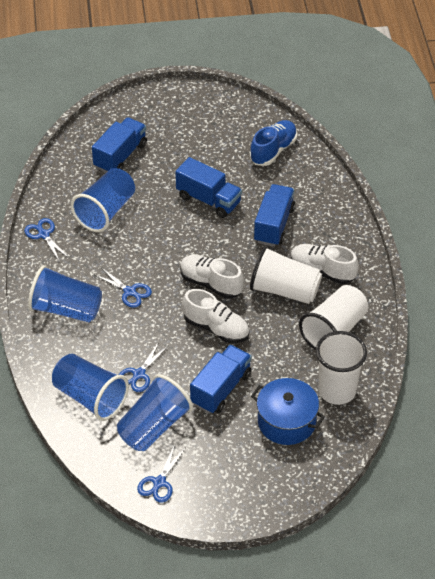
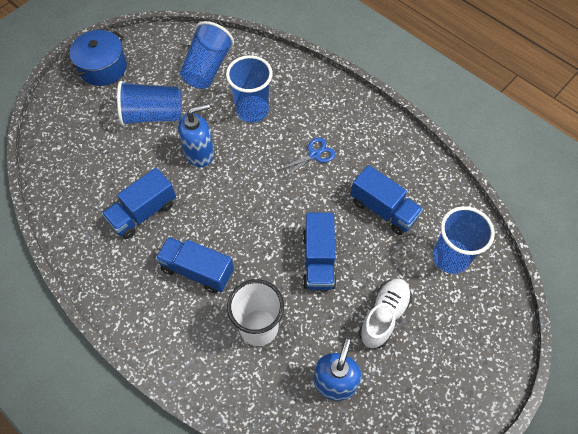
blue scissors: 4 -> 1
blue shoe: 1 -> 0
blue soap dispenser: 0 -> 2
white cup: 3 -> 1
white shoe: 3 -> 1

